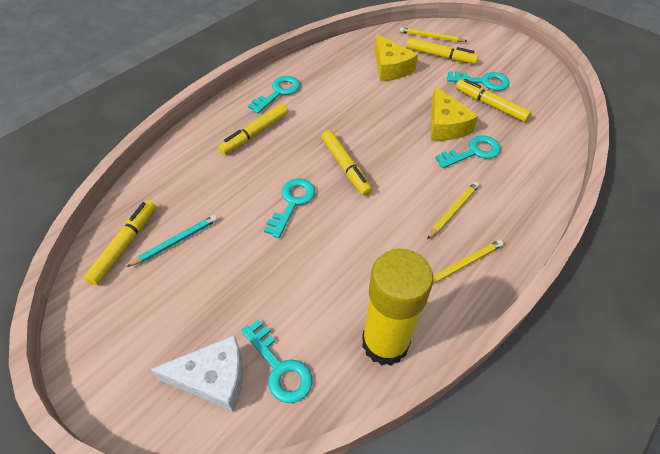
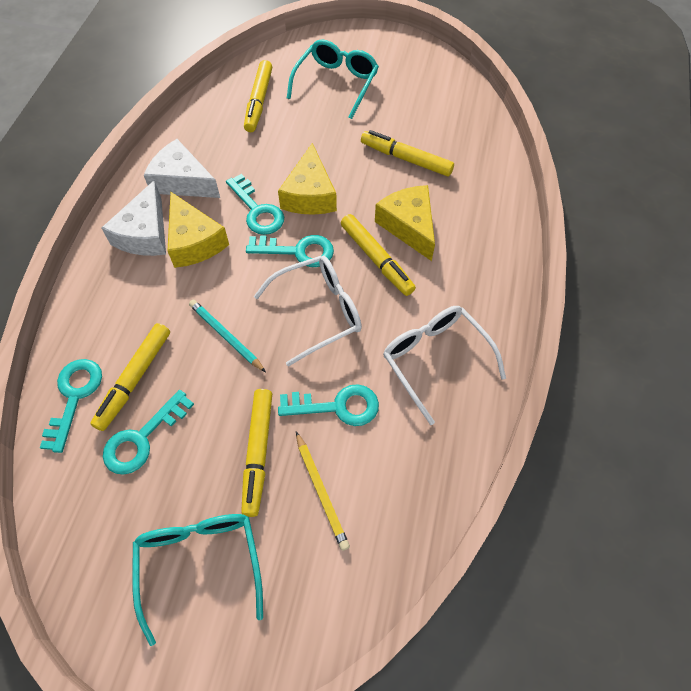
turquoise glasses: 0 -> 2
white cheese: 1 -> 2
white glasses: 0 -> 2
yellow cheese: 2 -> 3
yellow glue stick: 1 -> 0
yellow pencil: 3 -> 1

